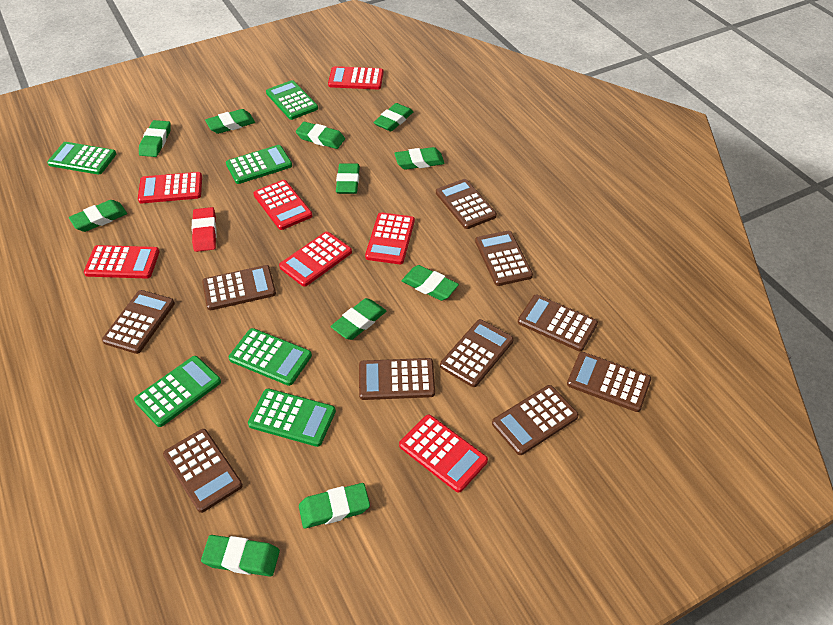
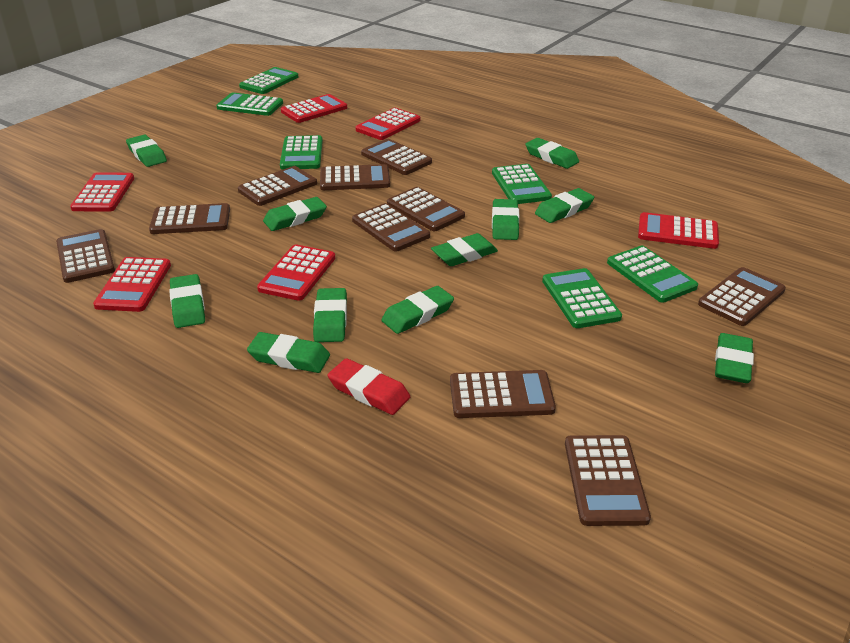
red calculator: 7 -> 6

